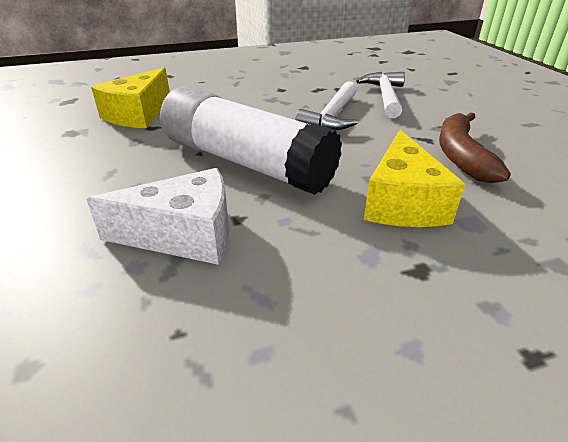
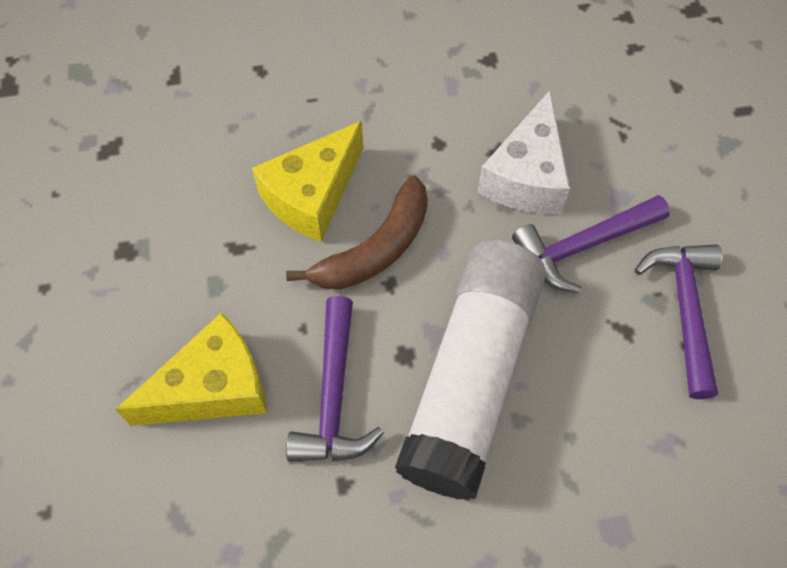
purple hammer: 0 -> 3
white hammer: 2 -> 0

